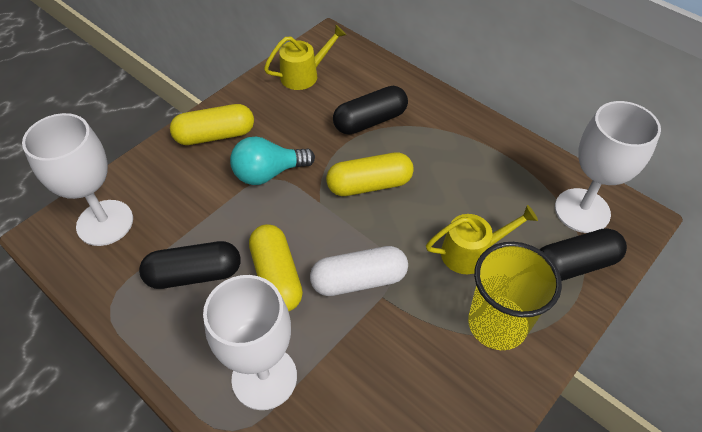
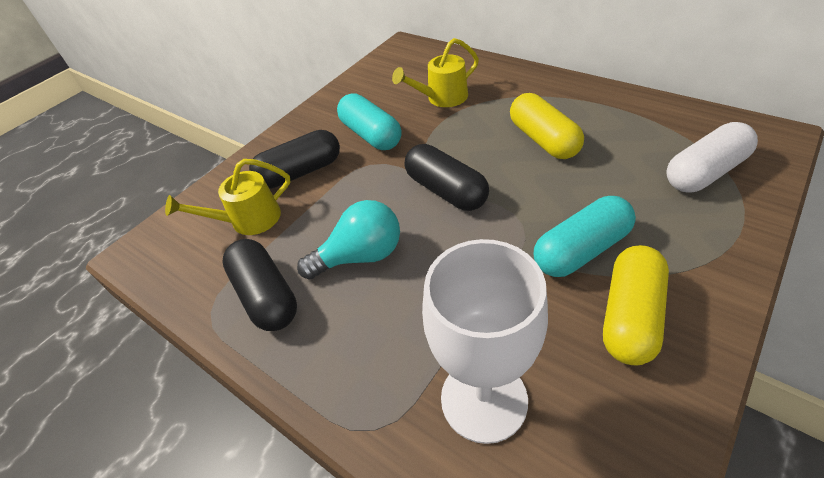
turquoise capsule: 0 -> 2
white goblet: 3 -> 1
yellow capsule: 3 -> 2
yellow cup: 1 -> 0

